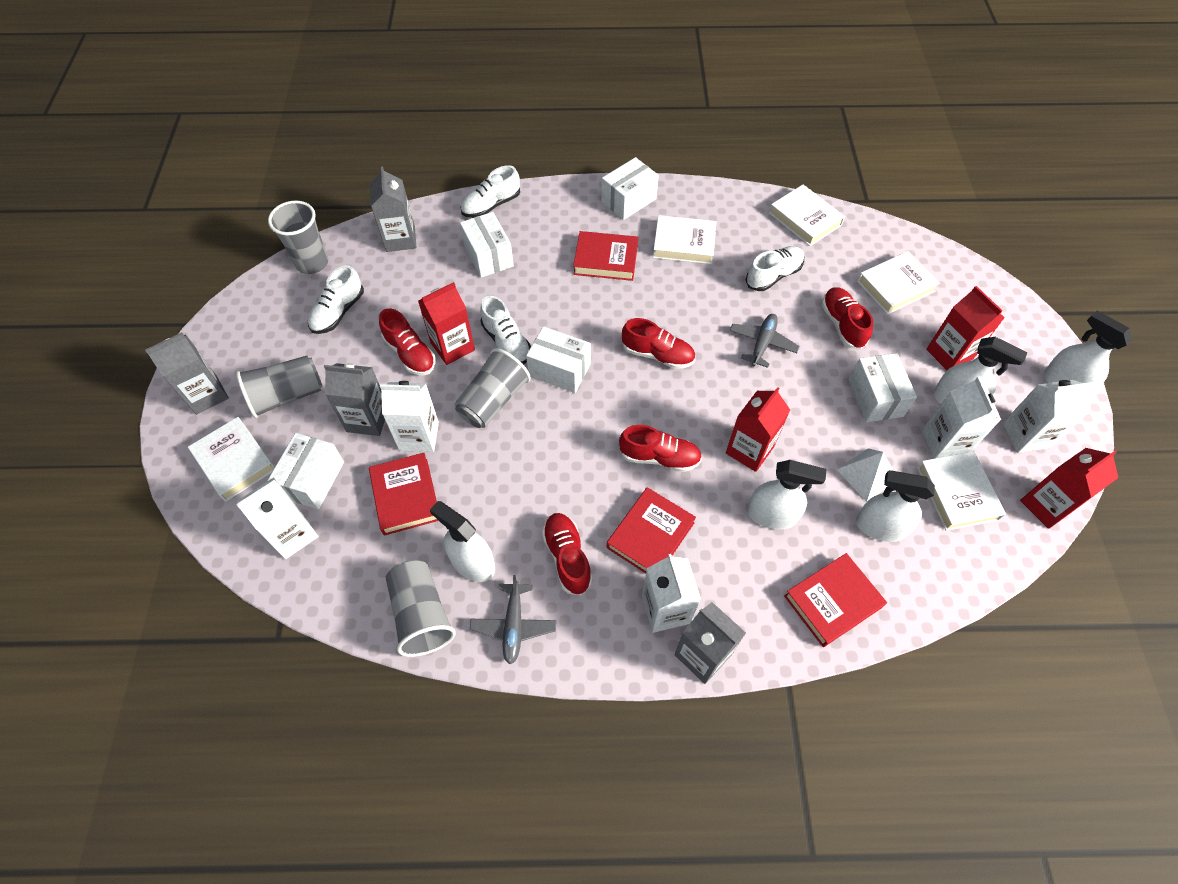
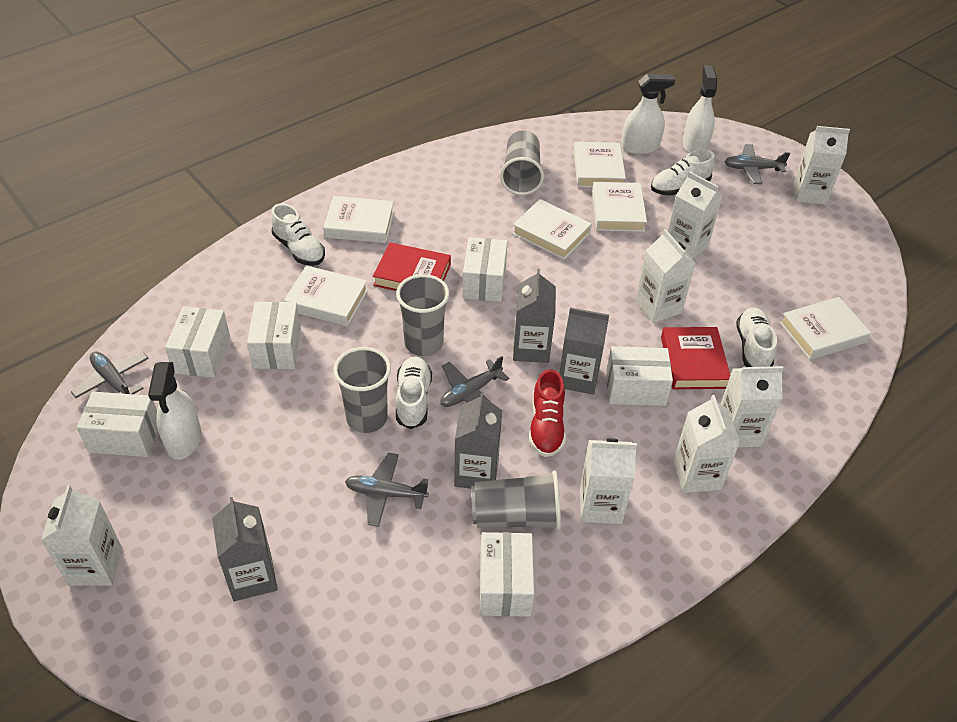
grey plane: 2 -> 4
red book: 4 -> 2
red carton: 4 -> 0
red shoe: 5 -> 1
white book: 5 -> 6
white box: 5 -> 6
white carton: 5 -> 7
white pyramid: 1 -> 0
white spray bottle: 5 -> 3

